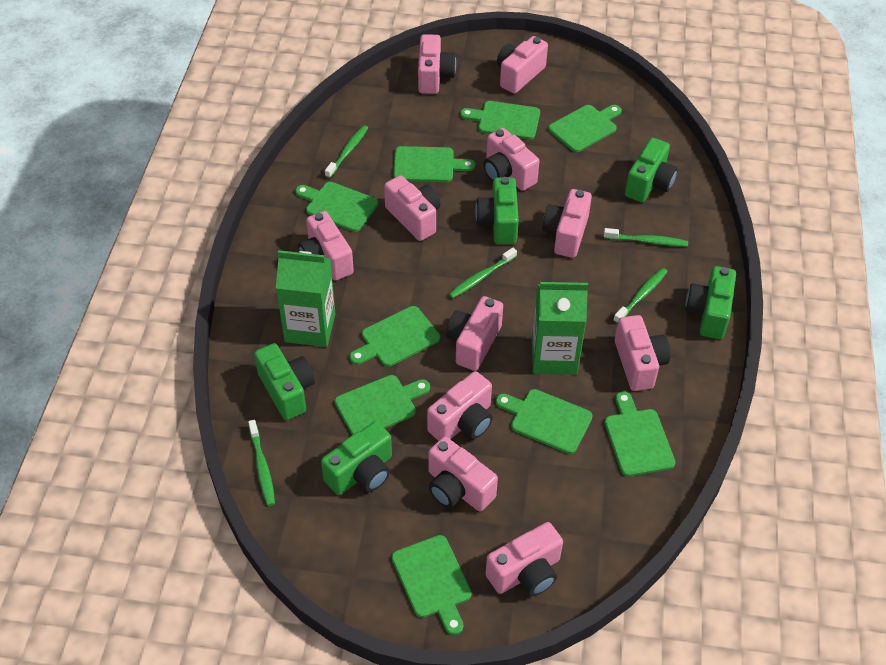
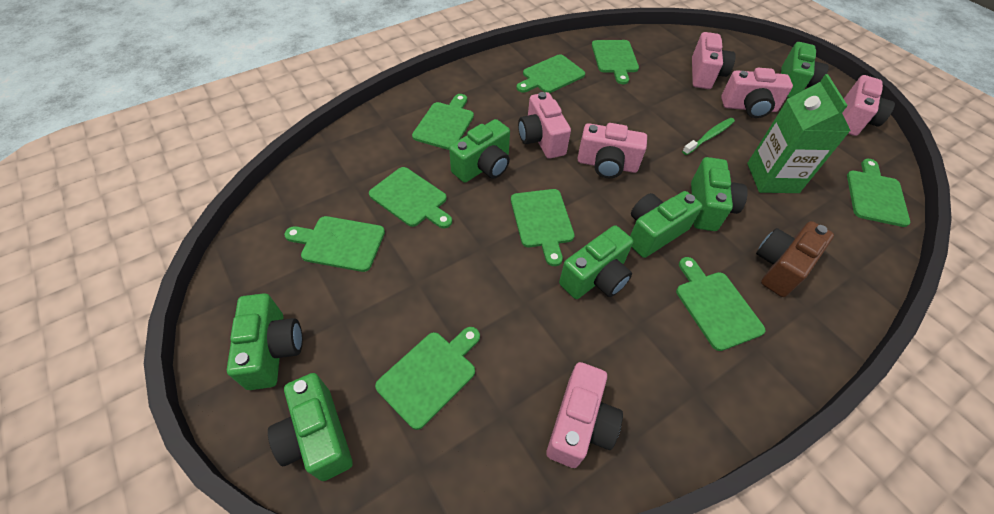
brown camera: 0 -> 1
green camera: 5 -> 7
green carton: 2 -> 1
green toothbrush: 5 -> 1
pink camera: 11 -> 6

